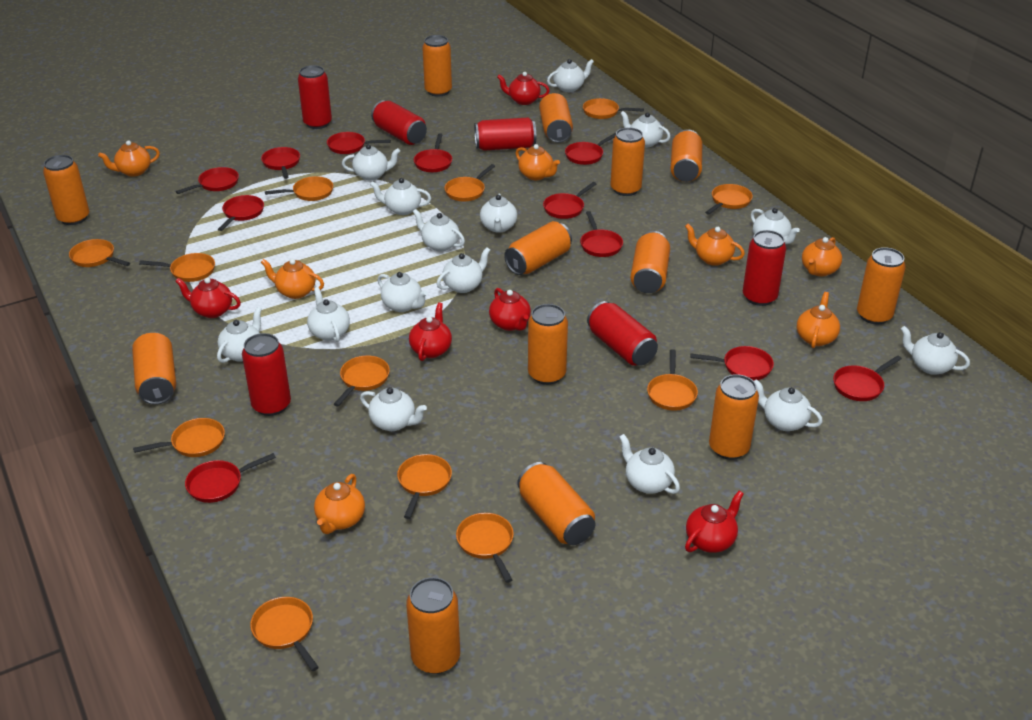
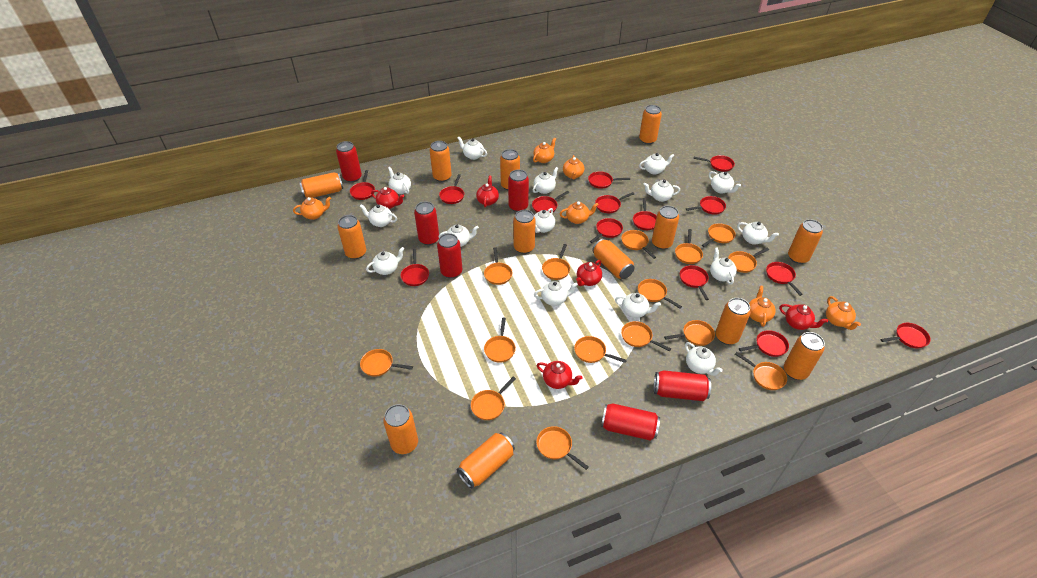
orange pan: 12 -> 15
orange teapot: 7 -> 6
red pan: 11 -> 14

